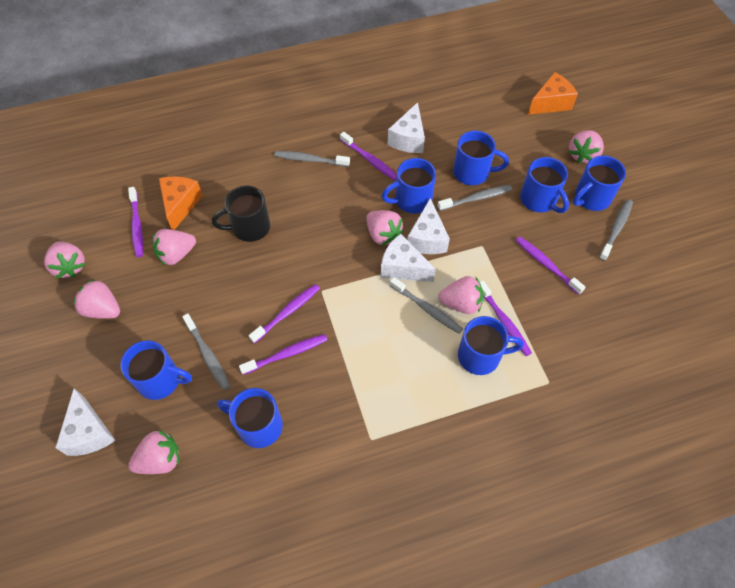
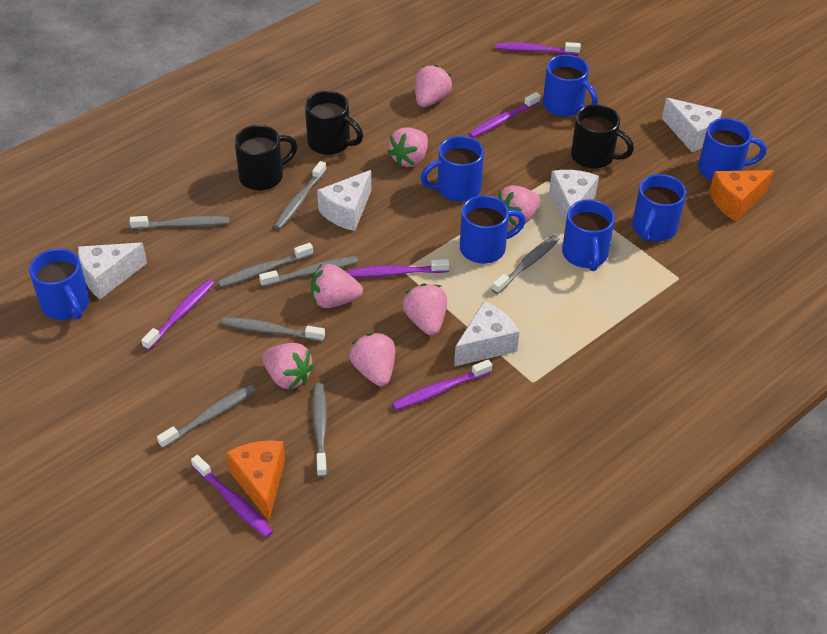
black mug: 1 -> 3
grey toothbrush: 5 -> 8
white cheese: 4 -> 5

